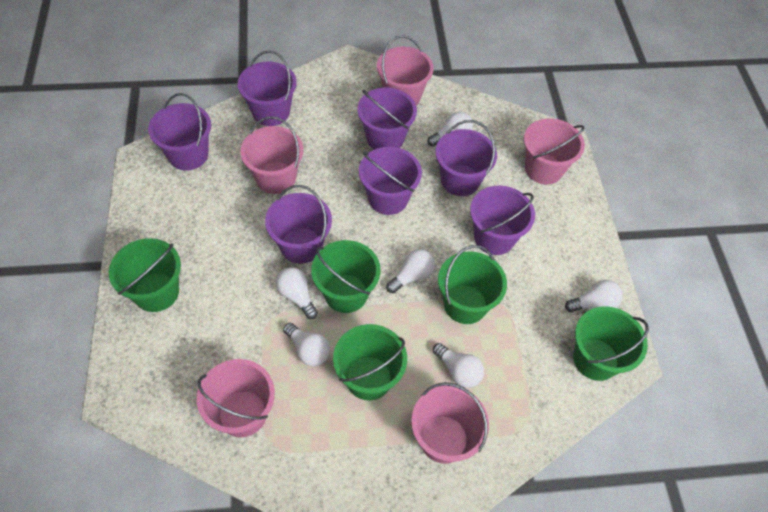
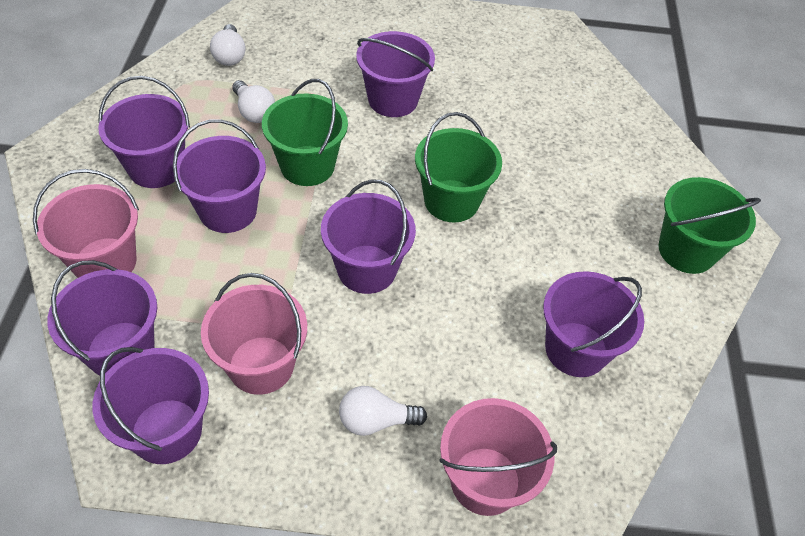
green bucket: 5 -> 3
pink bucket: 5 -> 3
white light bulb: 6 -> 3

